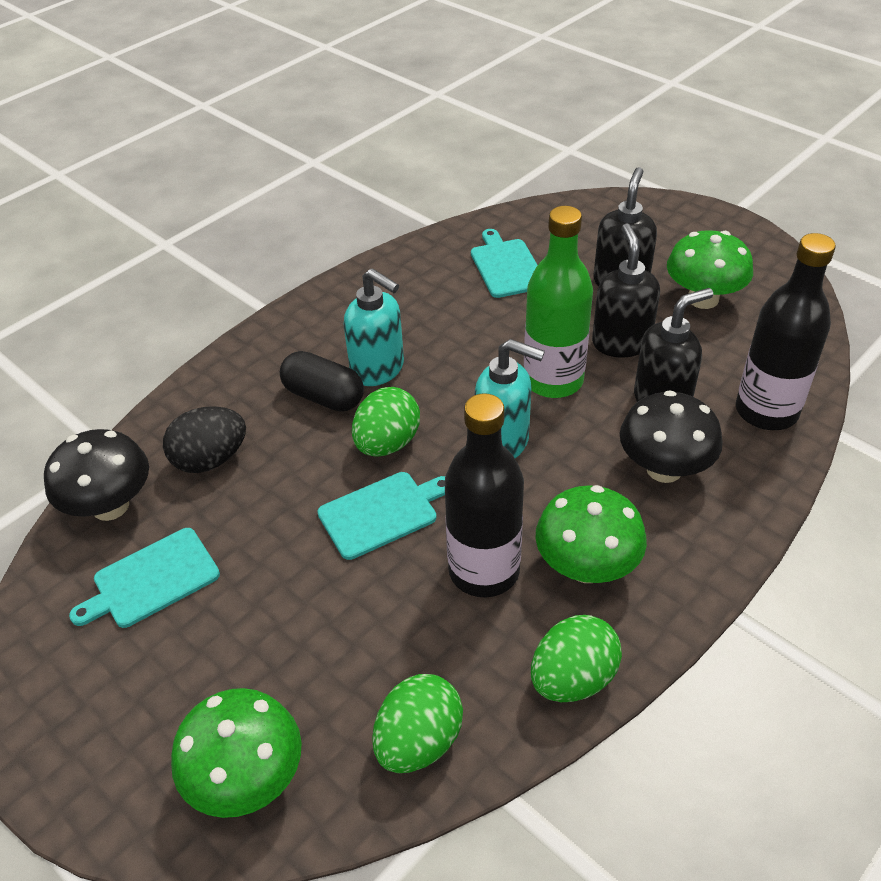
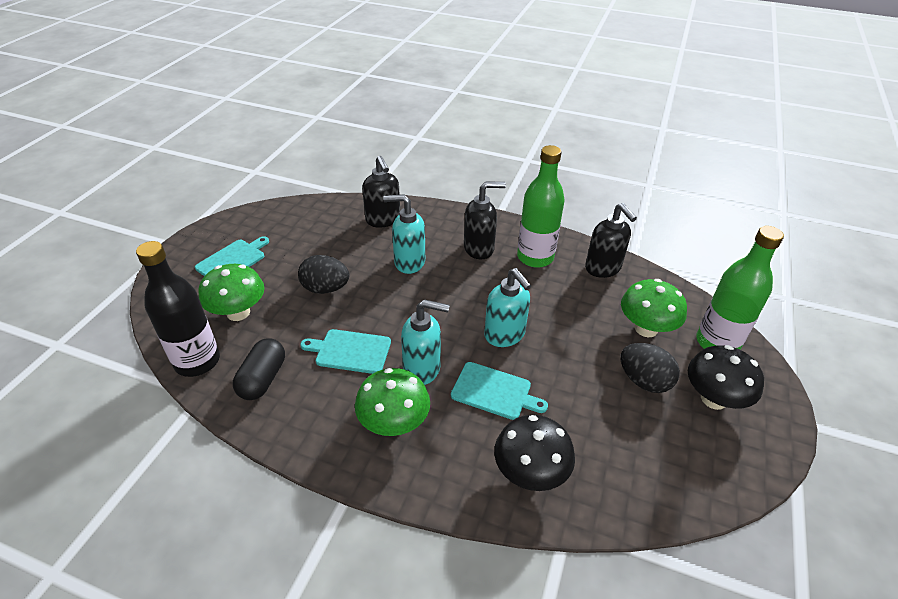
black bottle: 2 -> 1
black egg: 1 -> 2
green bottle: 1 -> 2
green egg: 3 -> 0
turquoise soap dispenser: 2 -> 3

